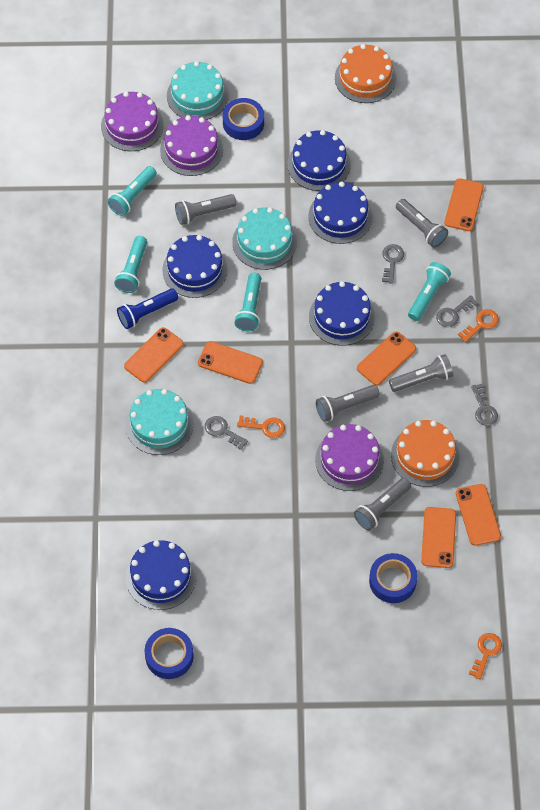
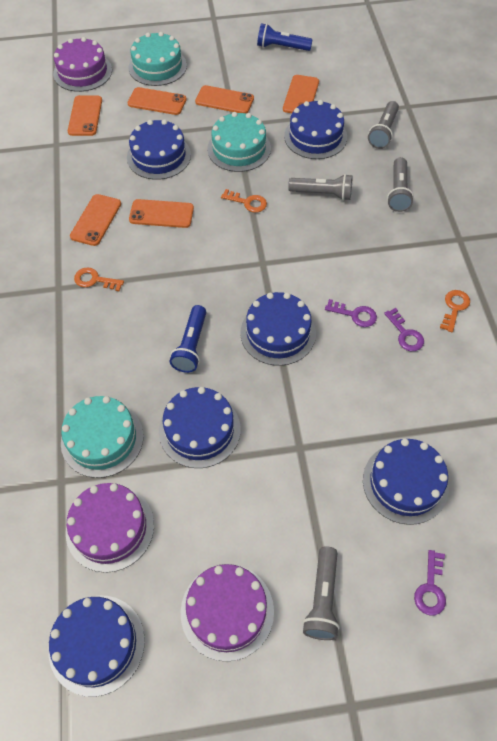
blue cake: 5 -> 6
blue flashlight: 1 -> 2
blue tape: 3 -> 0
grey flashlight: 5 -> 4
grey key: 4 -> 0
orange cake: 2 -> 0
purple key: 0 -> 3
turquoise flashlight: 4 -> 0

